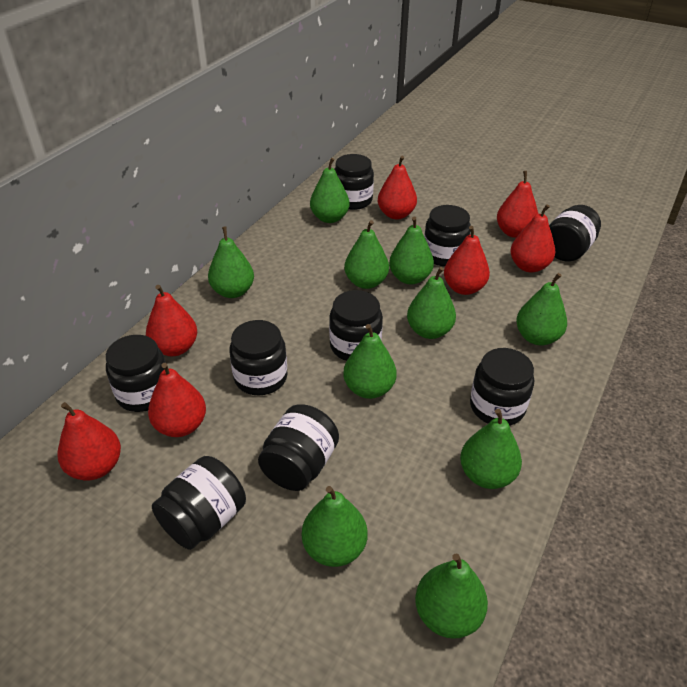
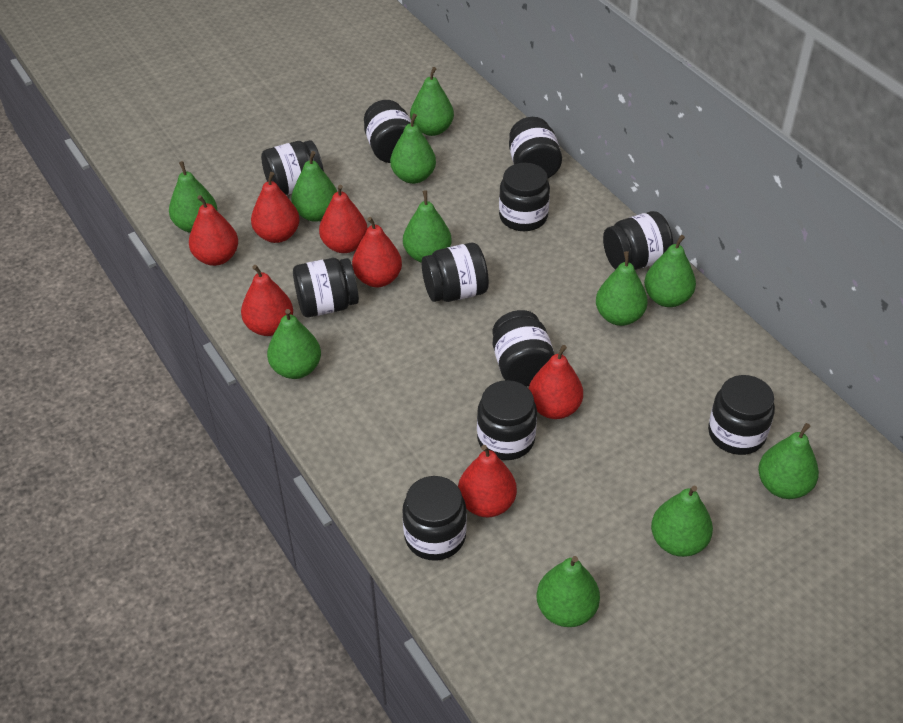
black jar: 9 -> 11
green pear: 10 -> 11

